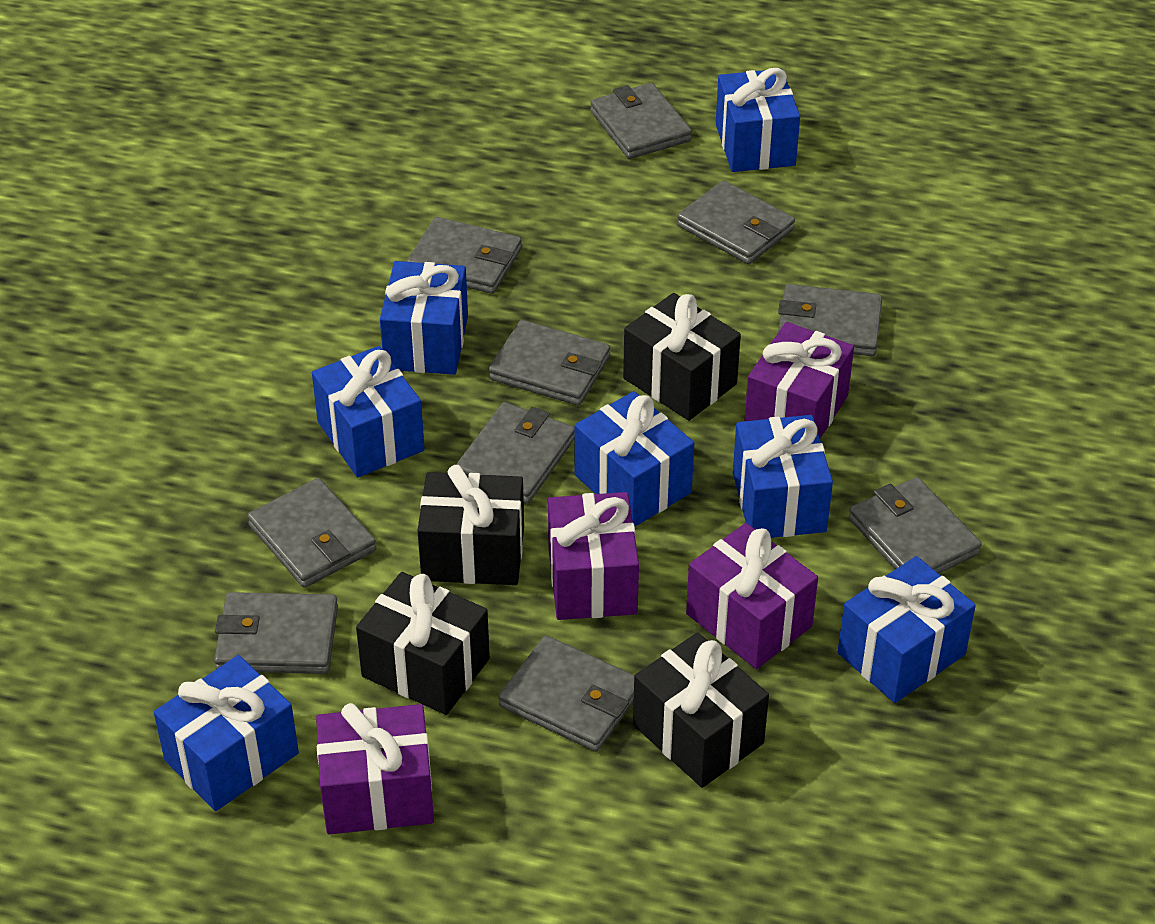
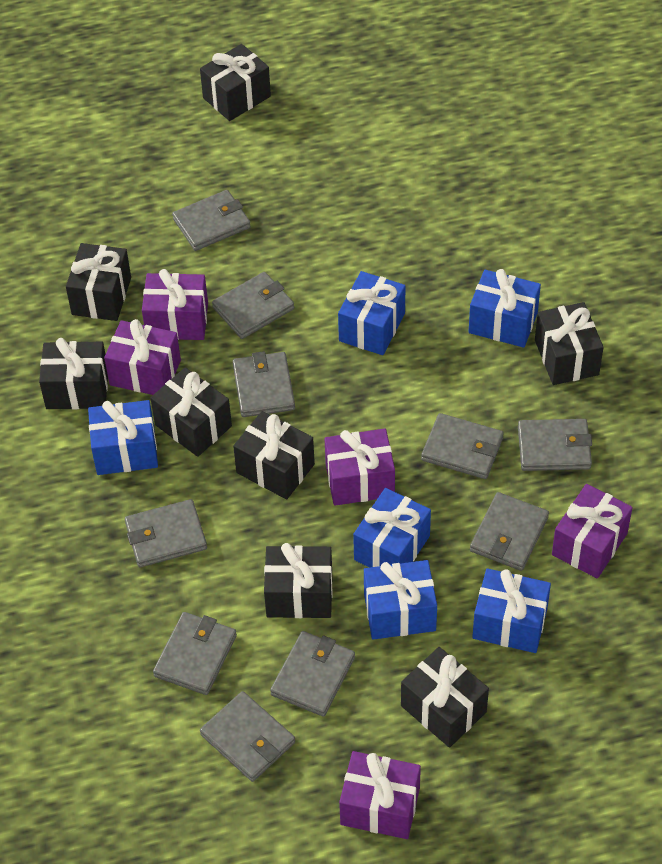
black gift: 4 -> 8
blue gift: 7 -> 6
purple gift: 4 -> 5

